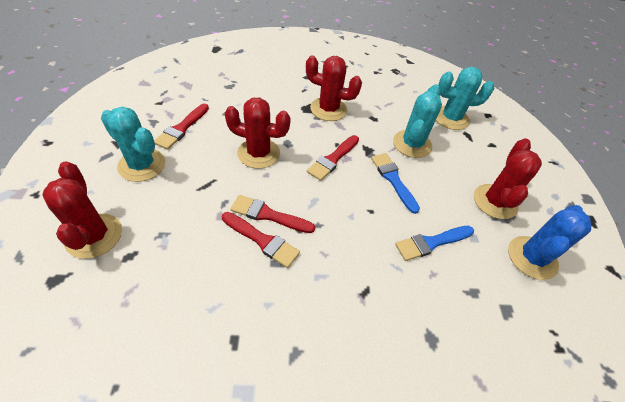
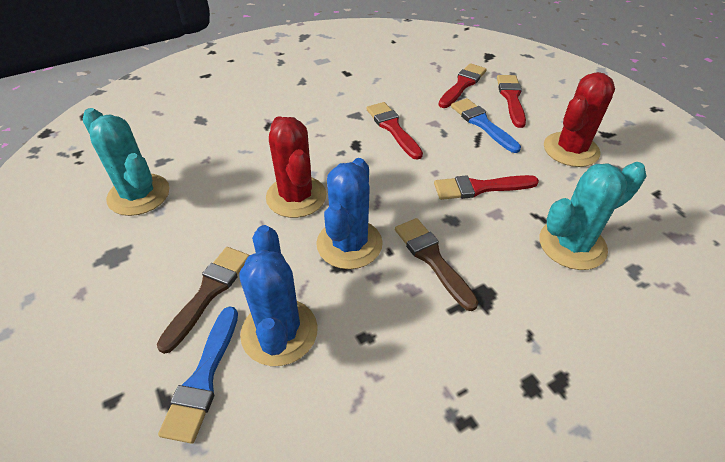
blue cactus: 1 -> 2
brown brush: 0 -> 2
red cactus: 4 -> 2
turquoise cactus: 3 -> 2

